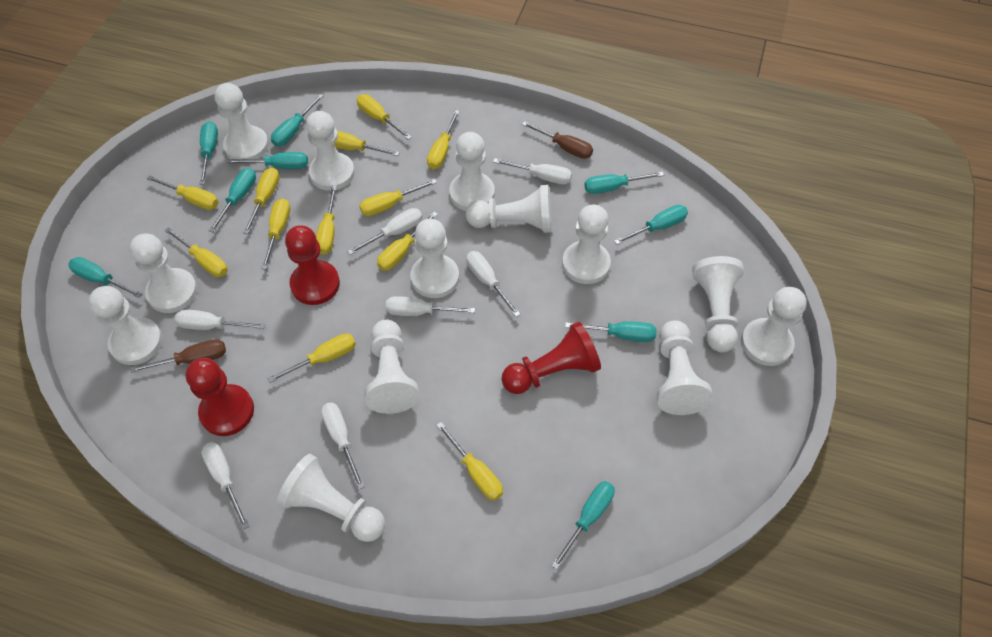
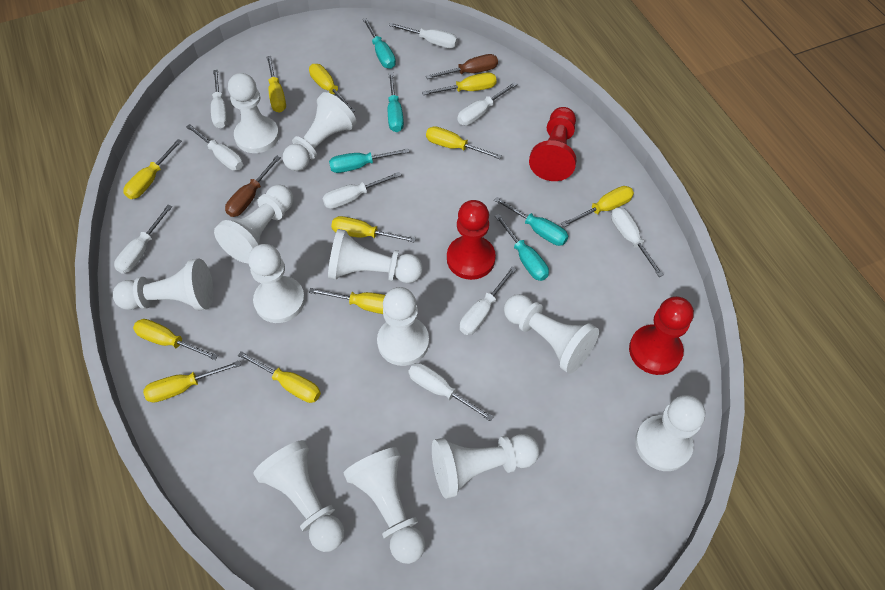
turquoise screwdriver: 9 -> 5
white pawn: 13 -> 12
white screwdriver: 7 -> 9
yellow screwdriver: 12 -> 11

